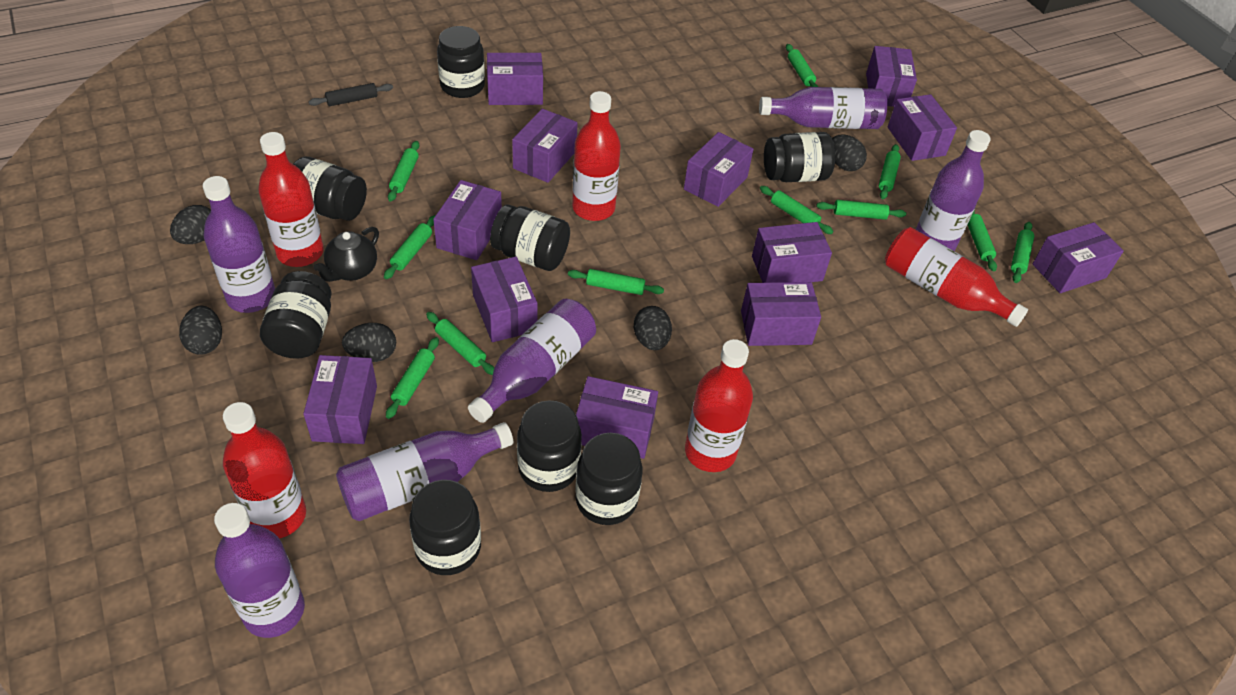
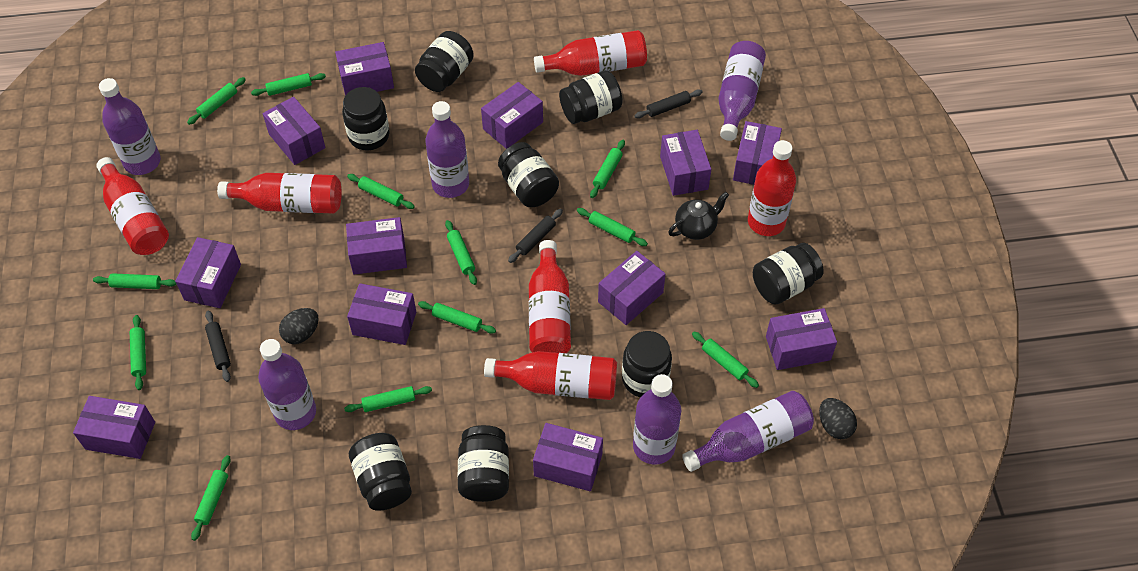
black egg: 5 -> 2
black rolling pin: 1 -> 3
green rolling pin: 11 -> 12
red bottle: 5 -> 6

